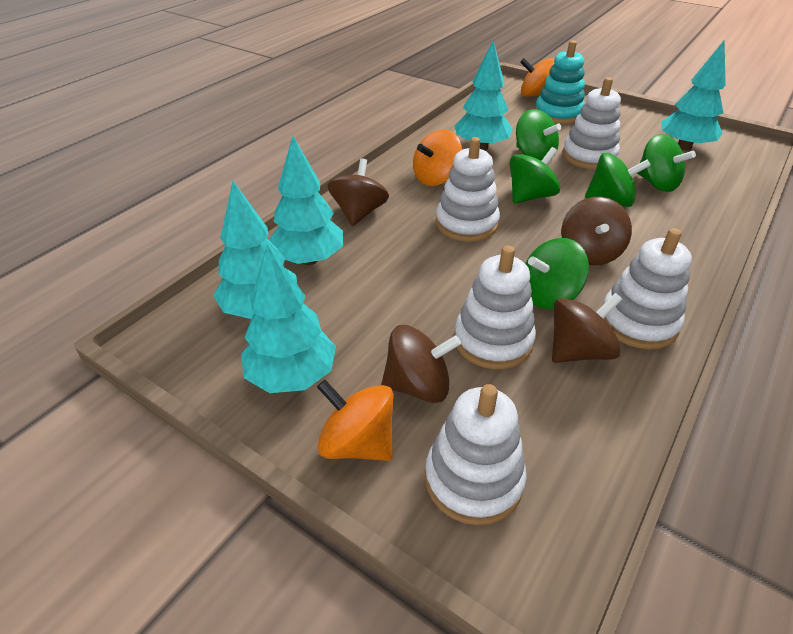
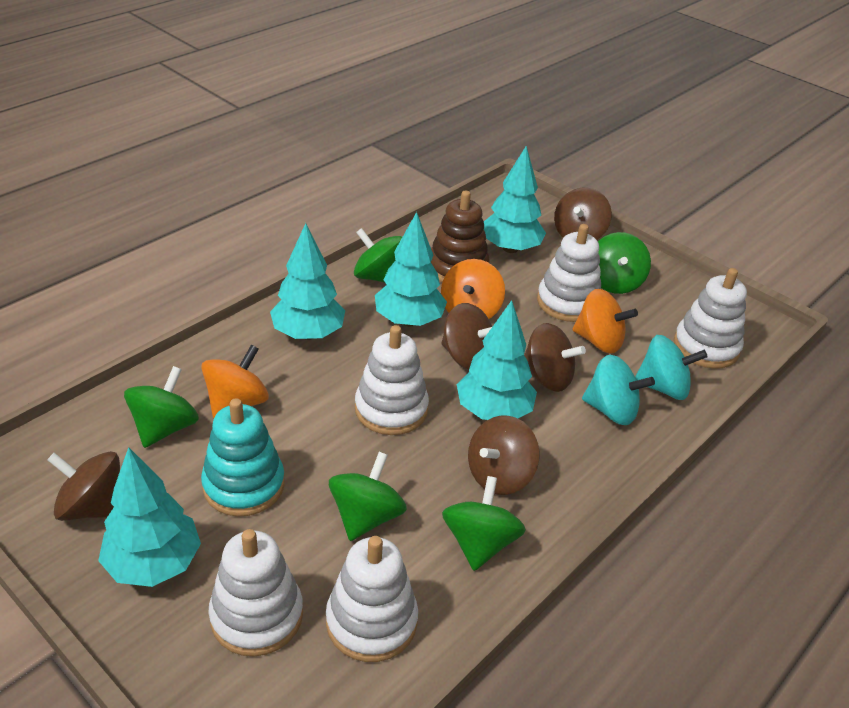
brown spinning top: 4 -> 5
brown stacking toy: 0 -> 1
turquoise spinning top: 0 -> 2

